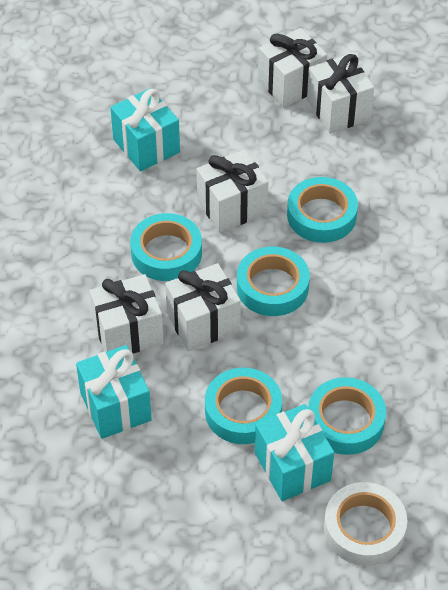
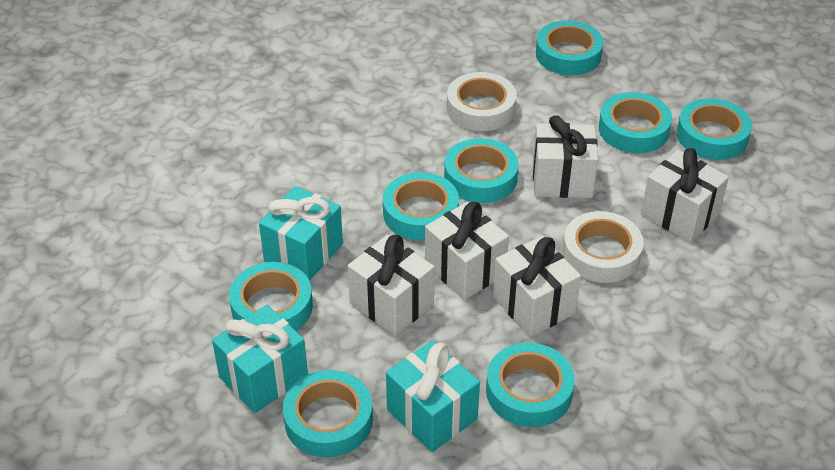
turquoise tape: 5 -> 8
white tape: 1 -> 2

